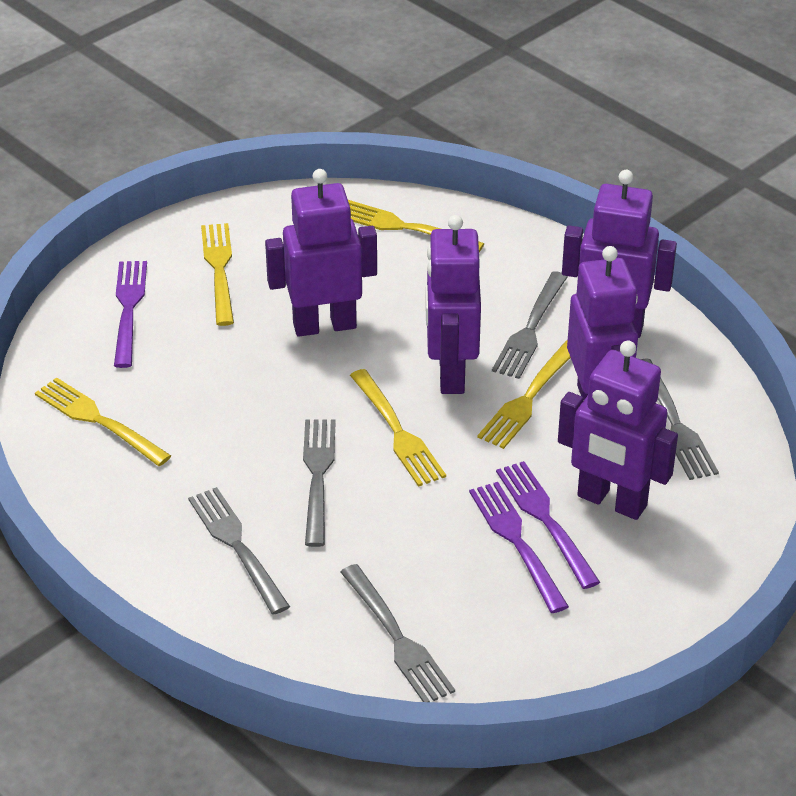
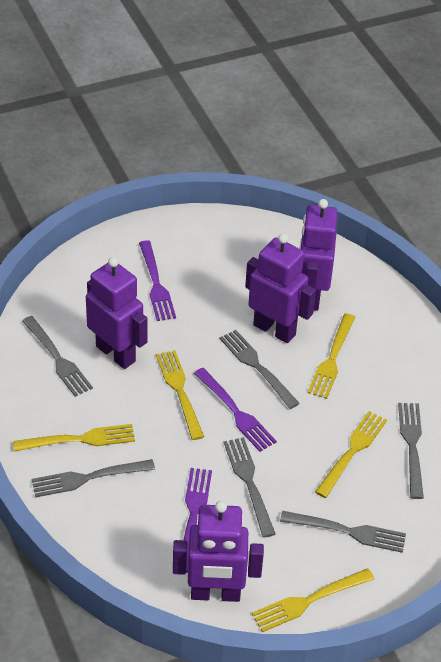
grey fork: 5 -> 6
purple robot: 5 -> 4

